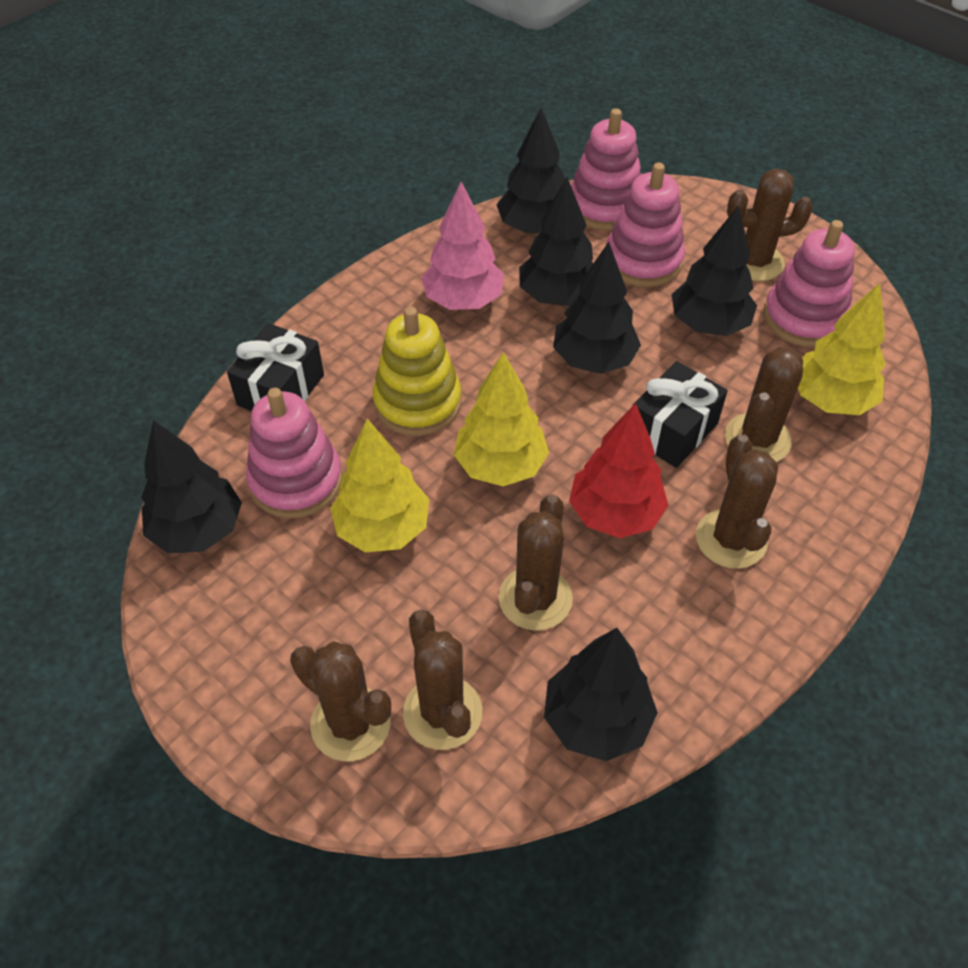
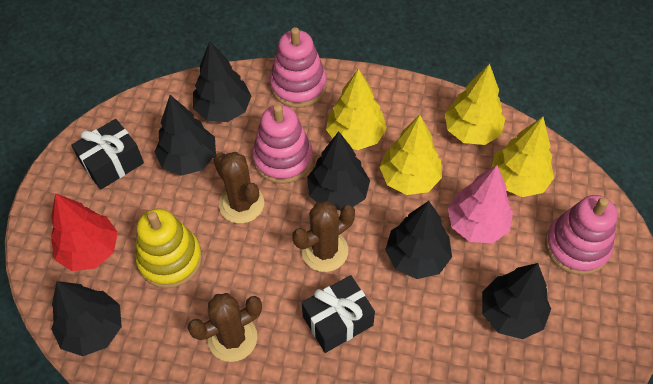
brown cactus: 6 -> 3
pink stacking toy: 4 -> 3
yellow tree: 3 -> 4

